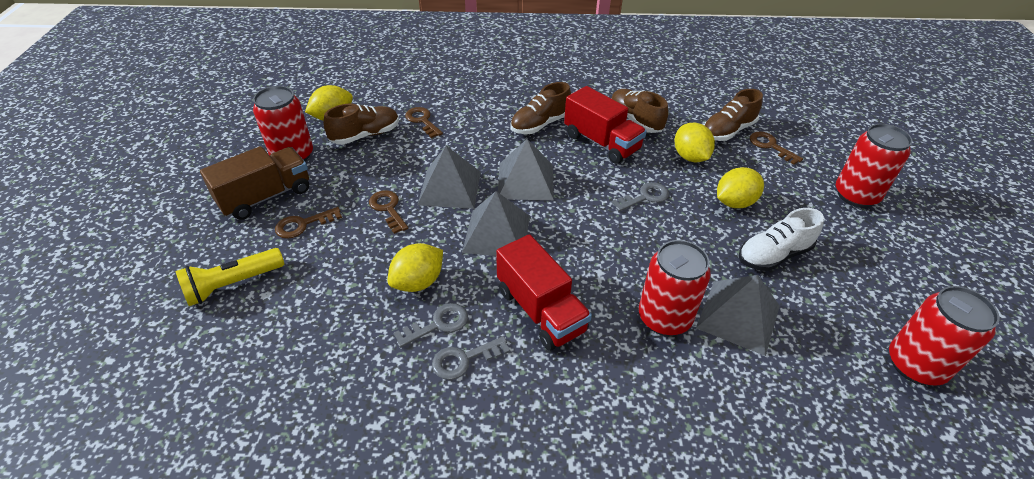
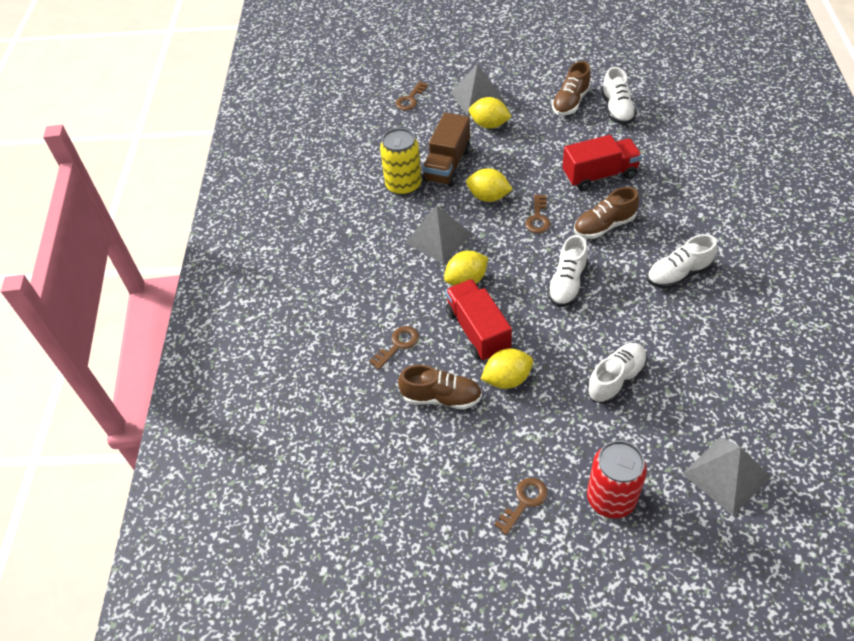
brown shoe: 4 -> 3
grey key: 3 -> 0
grey pyramid: 4 -> 3
red can: 4 -> 1
white shoe: 1 -> 4
yellow can: 0 -> 1
yellow flashlight: 1 -> 0

